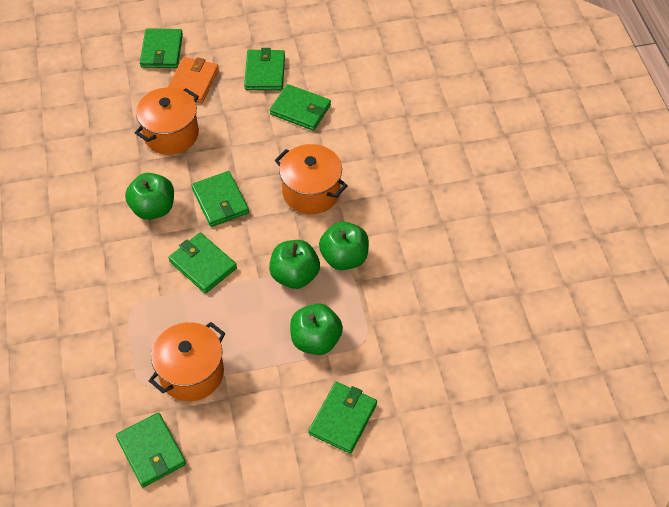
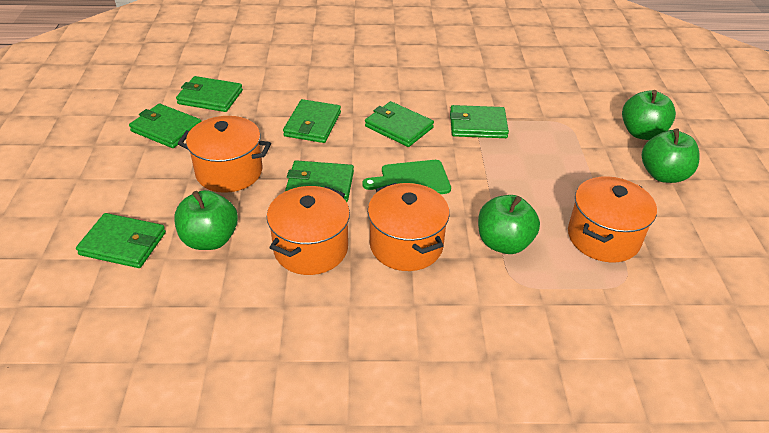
green cutting board: 0 -> 1
orange pot: 3 -> 4
orange wallet: 1 -> 0

